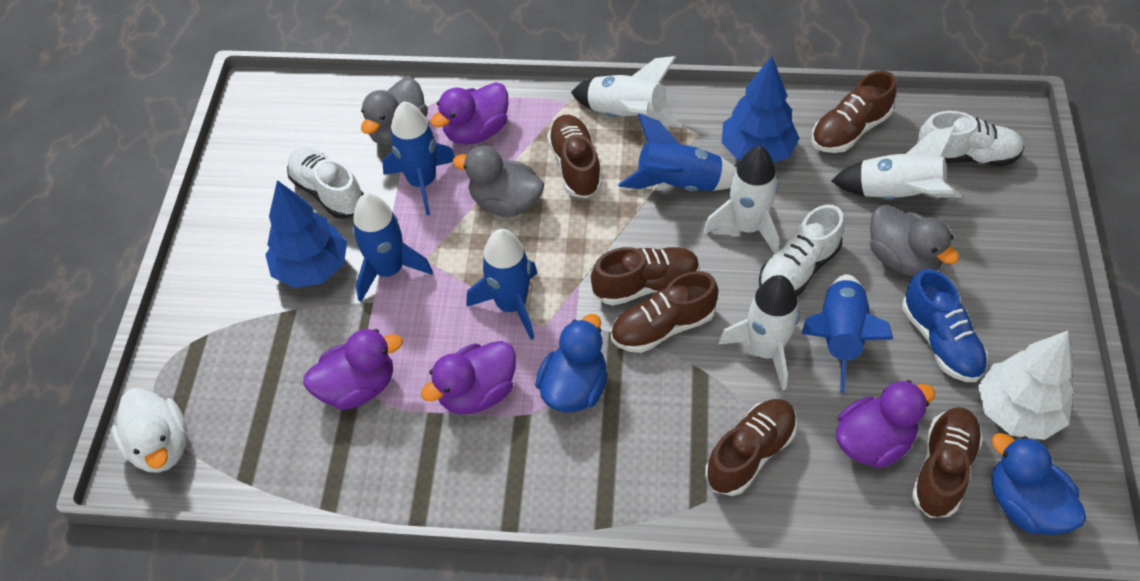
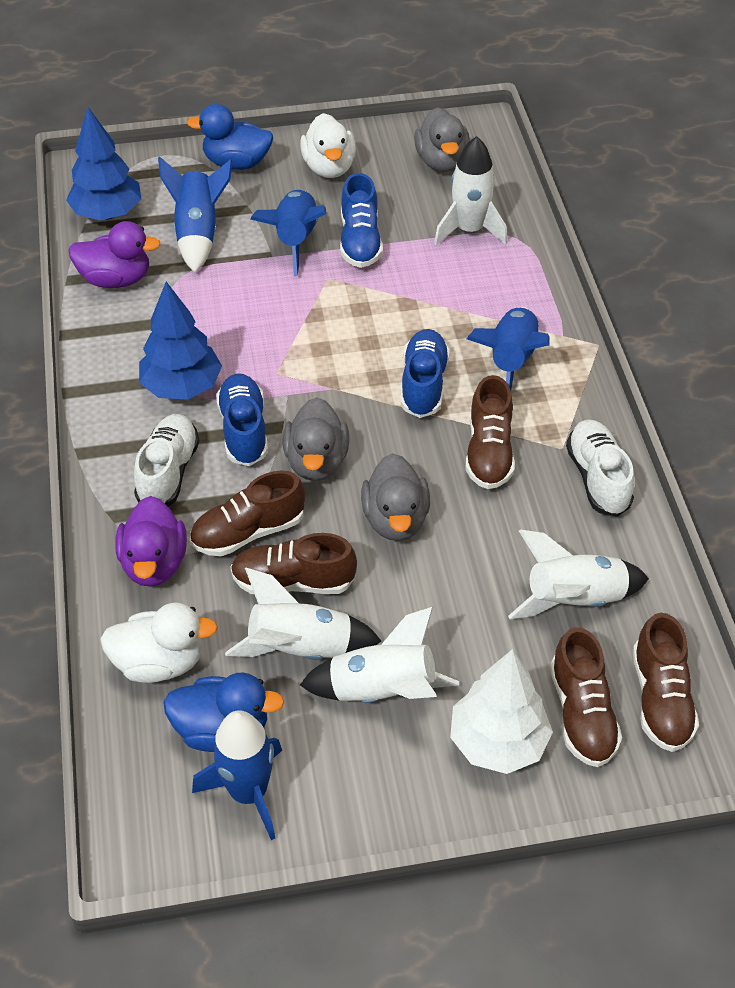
blue rocket: 5 -> 4
blue shoe: 1 -> 3
brown shoe: 6 -> 5
purple duck: 4 -> 2
white duck: 1 -> 2
white shoe: 3 -> 2

